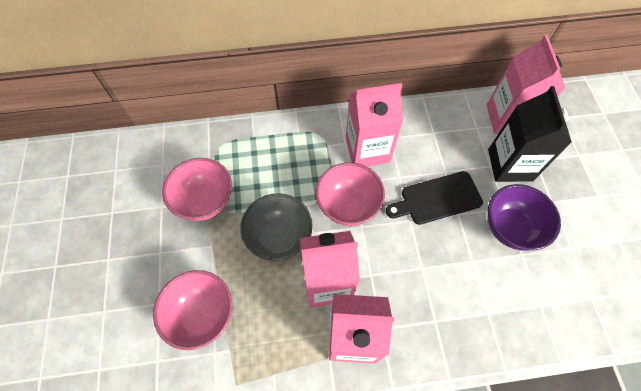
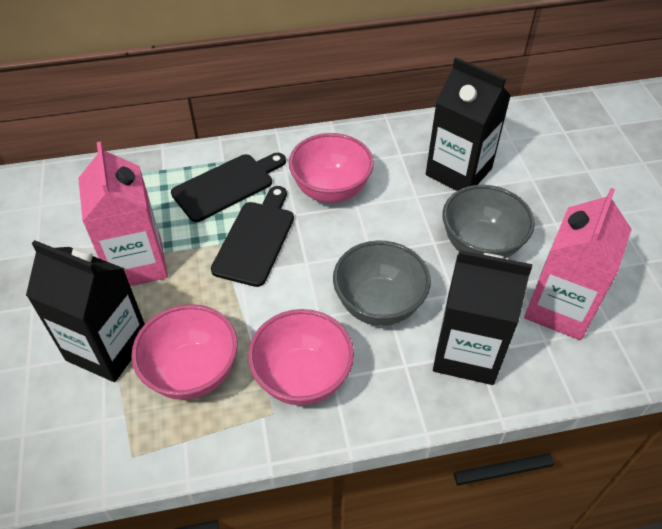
black carton: 1 -> 3
black cutting board: 1 -> 2
grey bowl: 1 -> 2
pink carton: 4 -> 2
purple bowl: 1 -> 0

